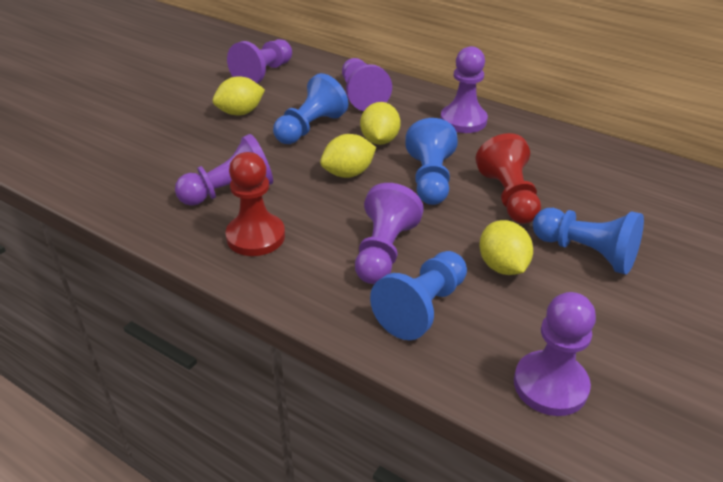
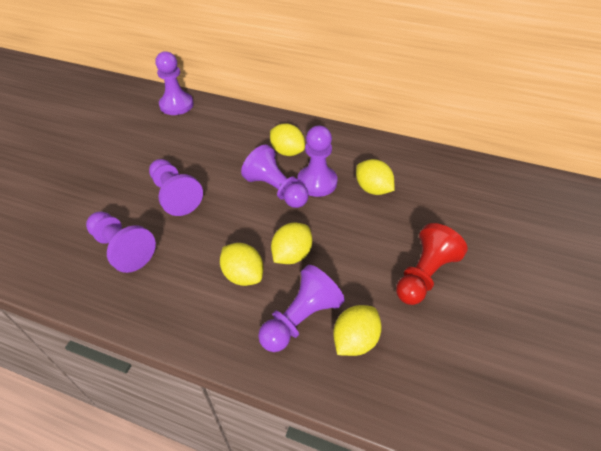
blue pawn: 4 -> 0
red pawn: 2 -> 1
yellow lemon: 4 -> 5

